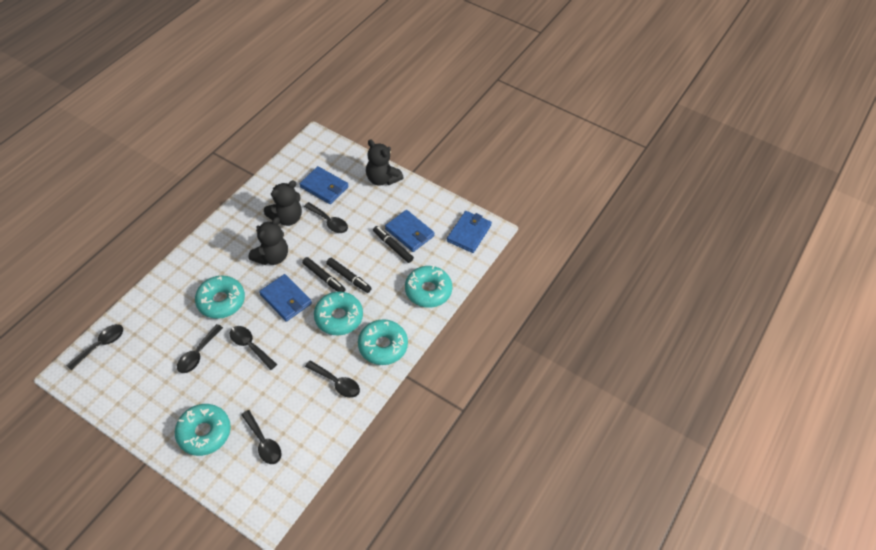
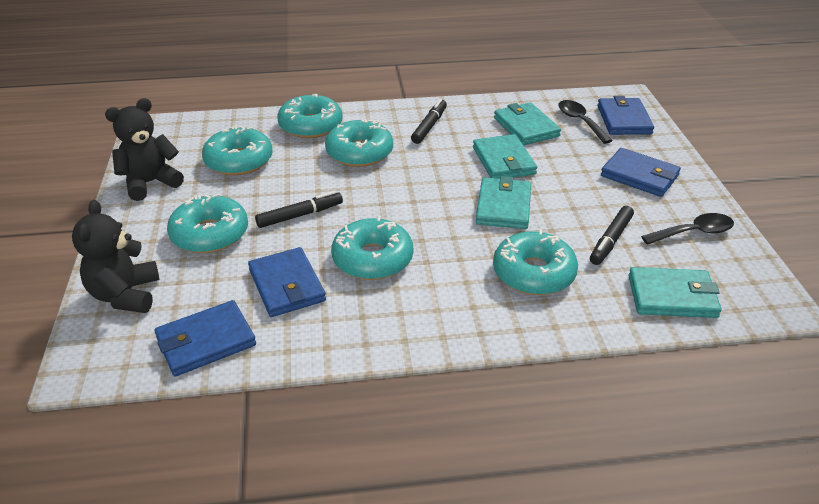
black spoon: 6 -> 2
black teddy bear: 3 -> 2
turquoise donut: 5 -> 6
turquoise wallet: 0 -> 4

